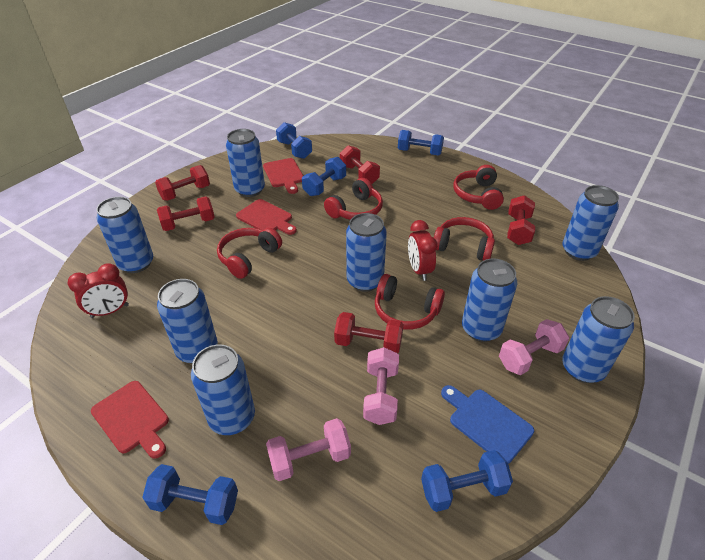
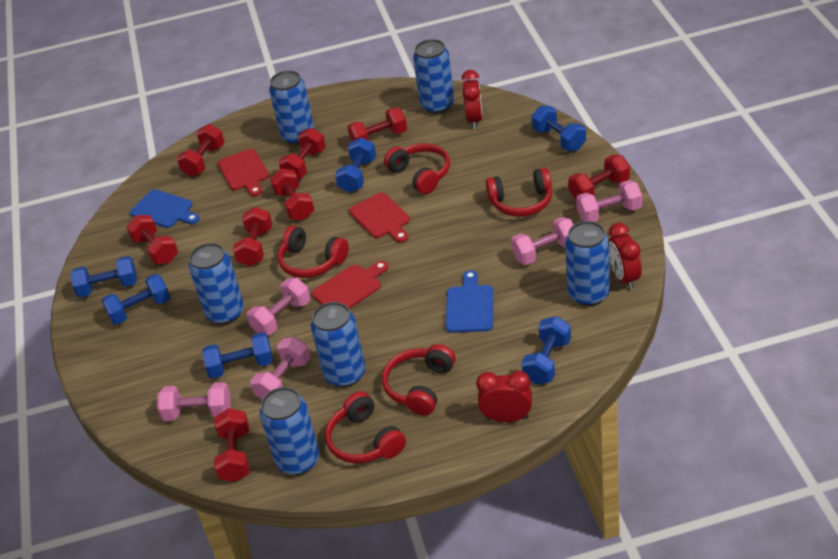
blue can: 8 -> 6
blue cutting board: 1 -> 2
blue dumbbell: 5 -> 6
pink dumbbell: 3 -> 5
red clock: 2 -> 3
red dumbbell: 5 -> 8

